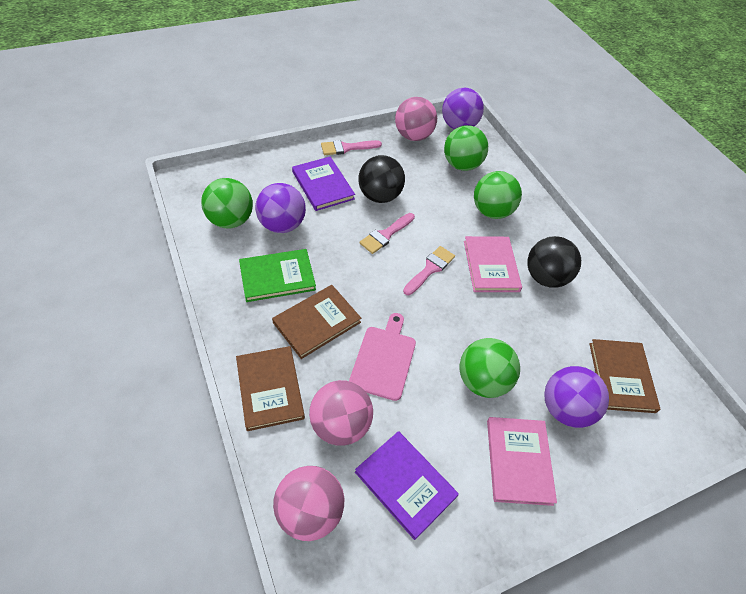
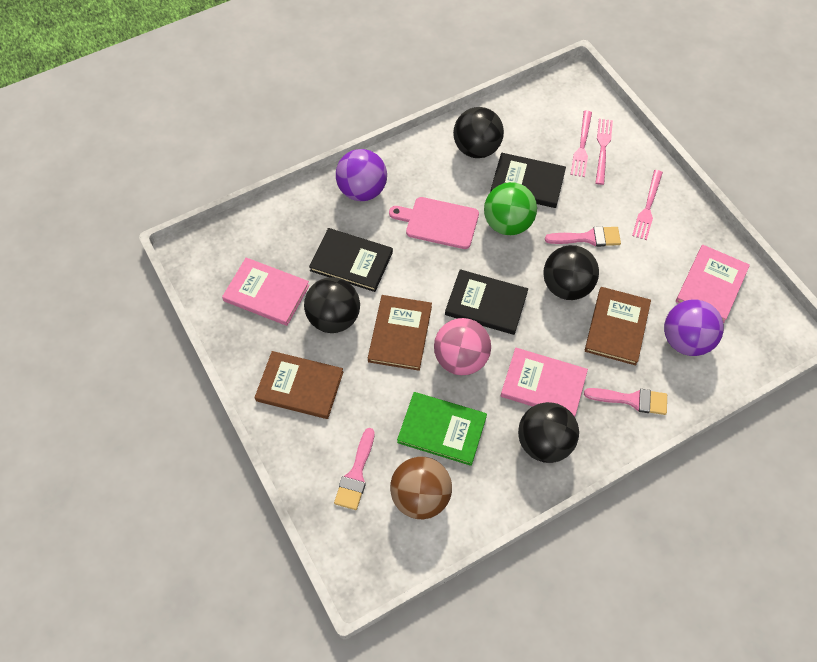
black ball: 2 -> 4
black book: 0 -> 3
brown ball: 0 -> 1
green ball: 4 -> 1
pink ball: 3 -> 1
pink book: 2 -> 3
pink fork: 0 -> 3
purple ball: 3 -> 2
purple book: 2 -> 0

